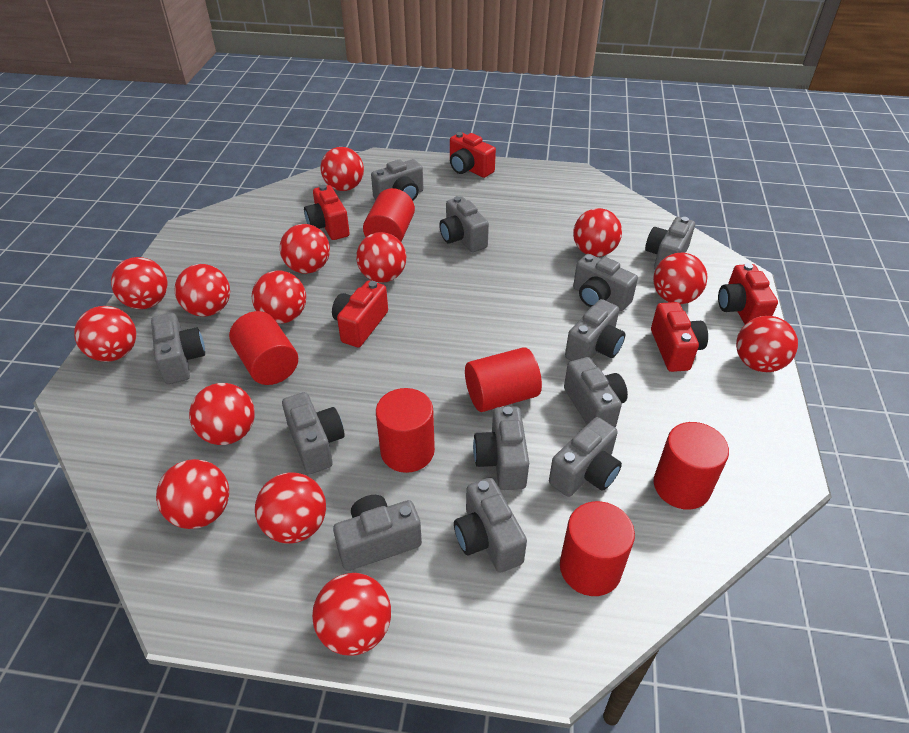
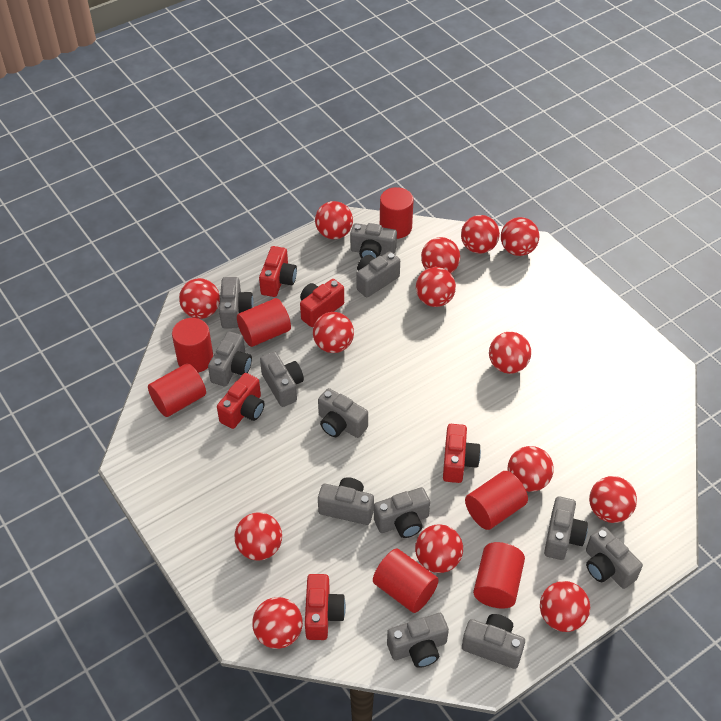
red cylinder: 6 -> 7

